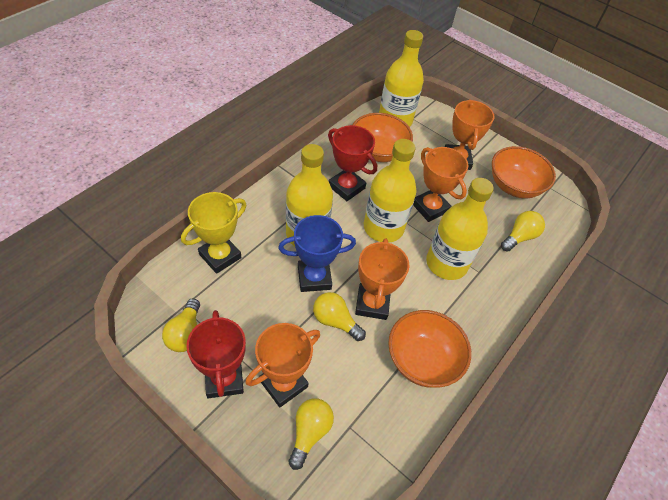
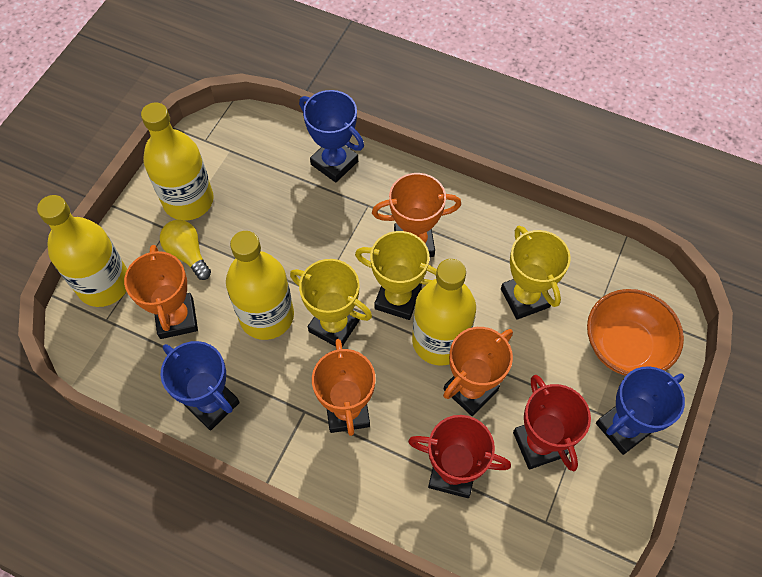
blue trophy: 1 -> 3
orange bowl: 3 -> 1
yellow light bulb: 4 -> 1
yellow trophy: 1 -> 3

